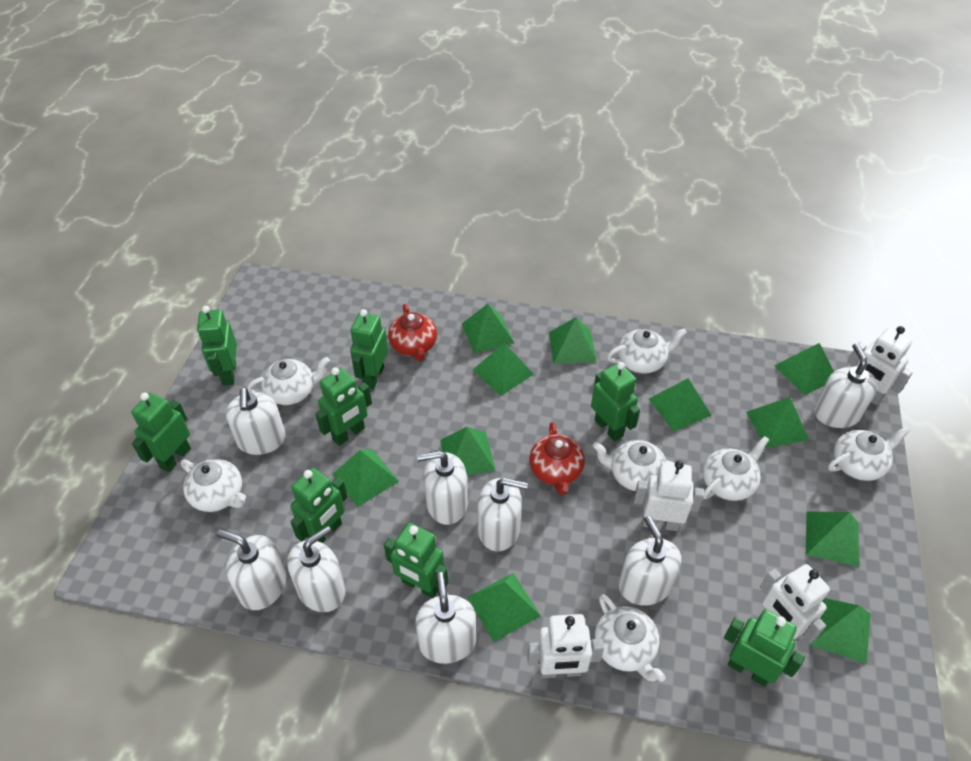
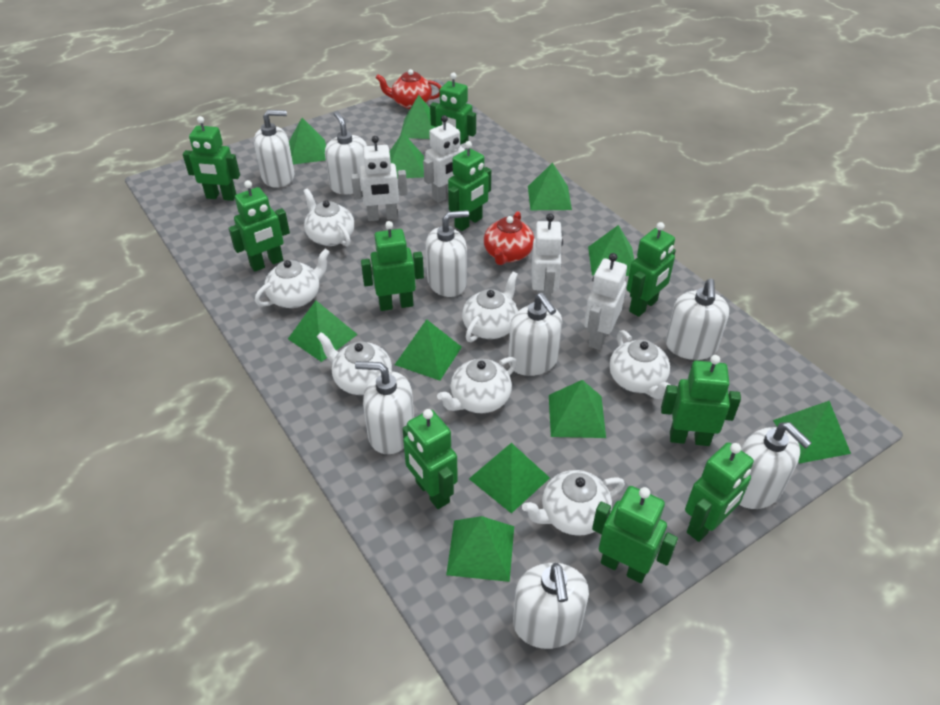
green robot: 8 -> 10

